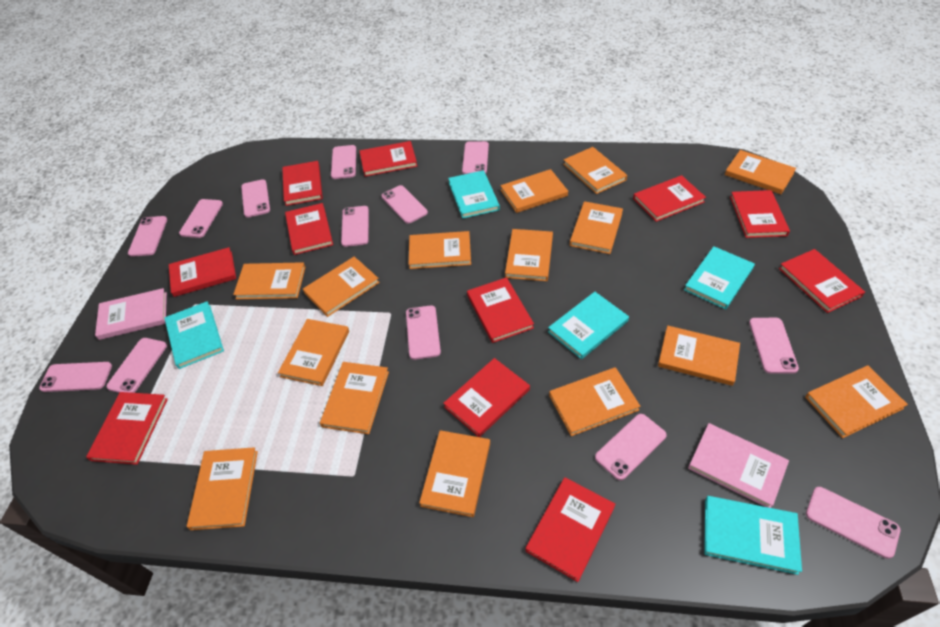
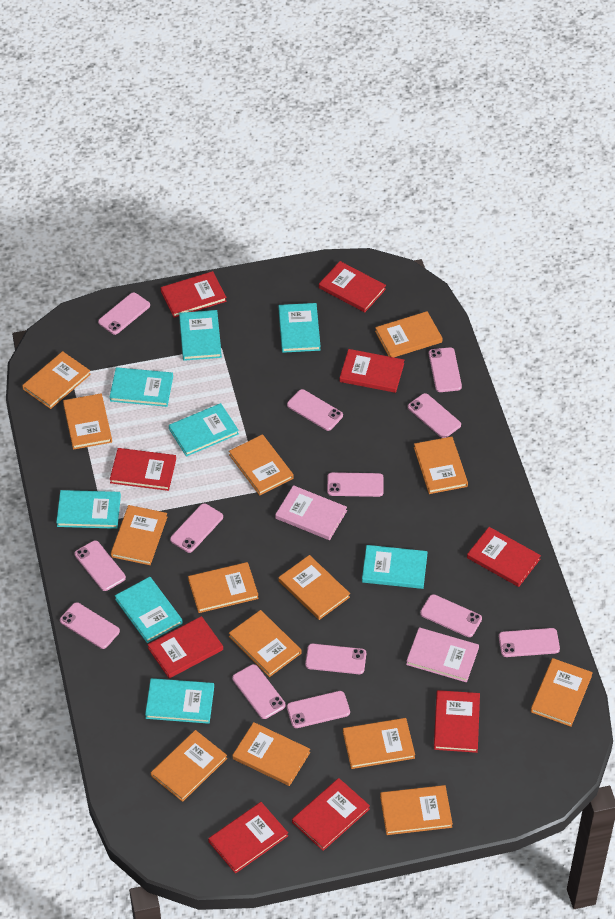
orange book: 15 -> 14
red book: 11 -> 9
turquoise book: 5 -> 8

